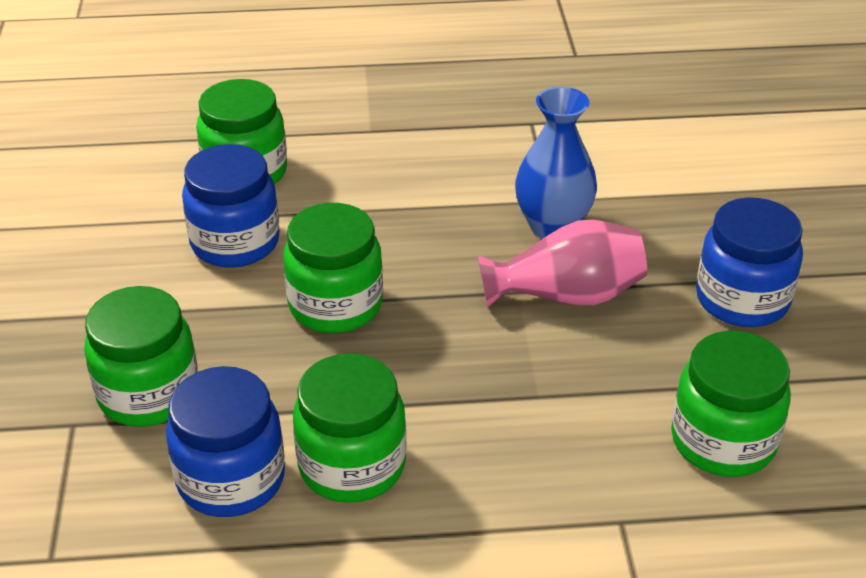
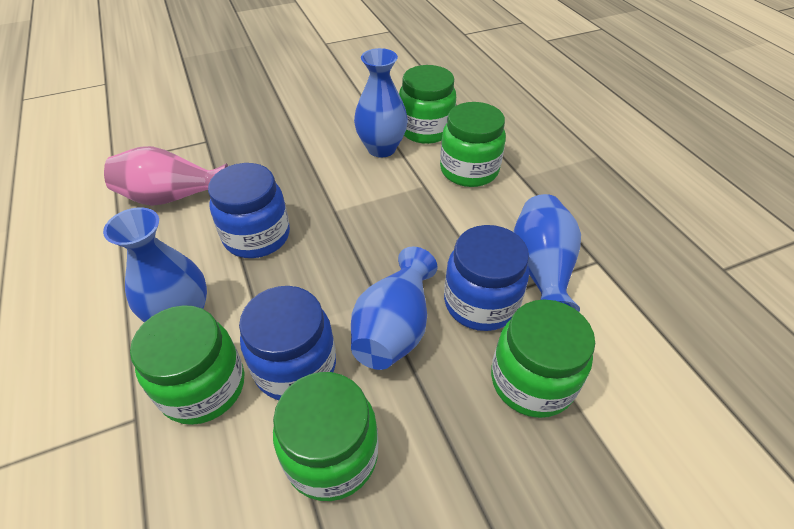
blue vase: 1 -> 4

